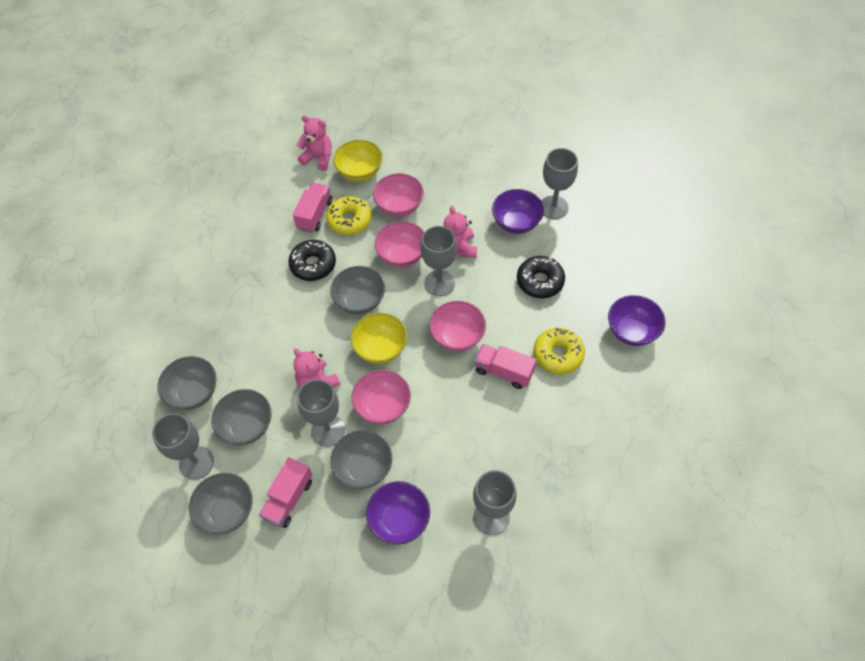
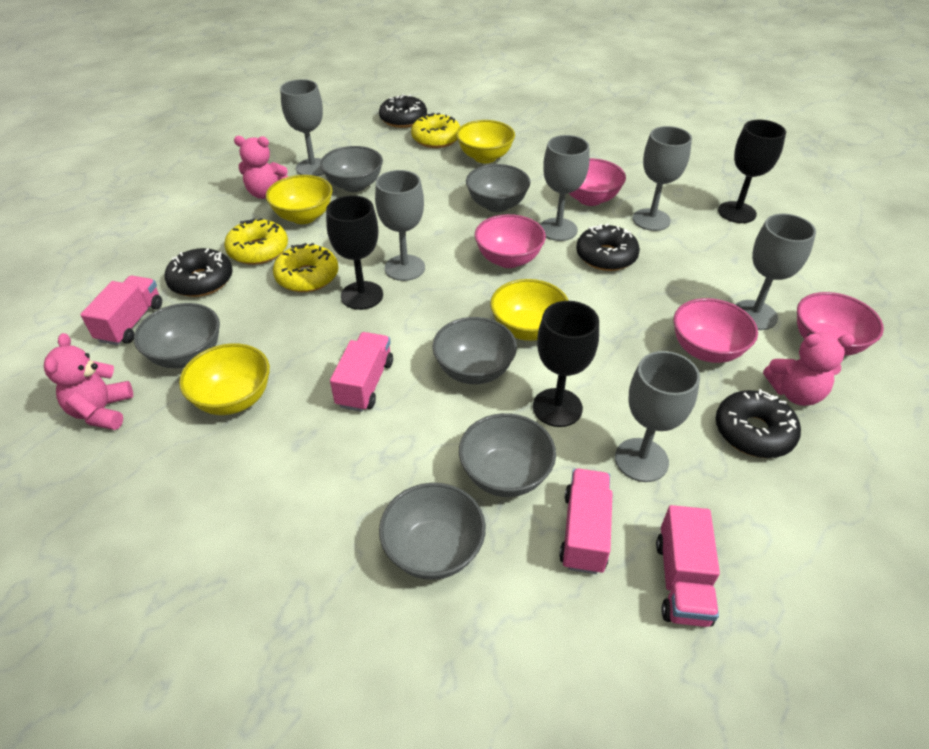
black donut: 2 -> 4
black goblet: 0 -> 3
grey bowl: 5 -> 6
grey goblet: 5 -> 6
pink truck: 3 -> 4
purple bowl: 3 -> 0
yellow bowl: 2 -> 4
yellow donut: 2 -> 3

